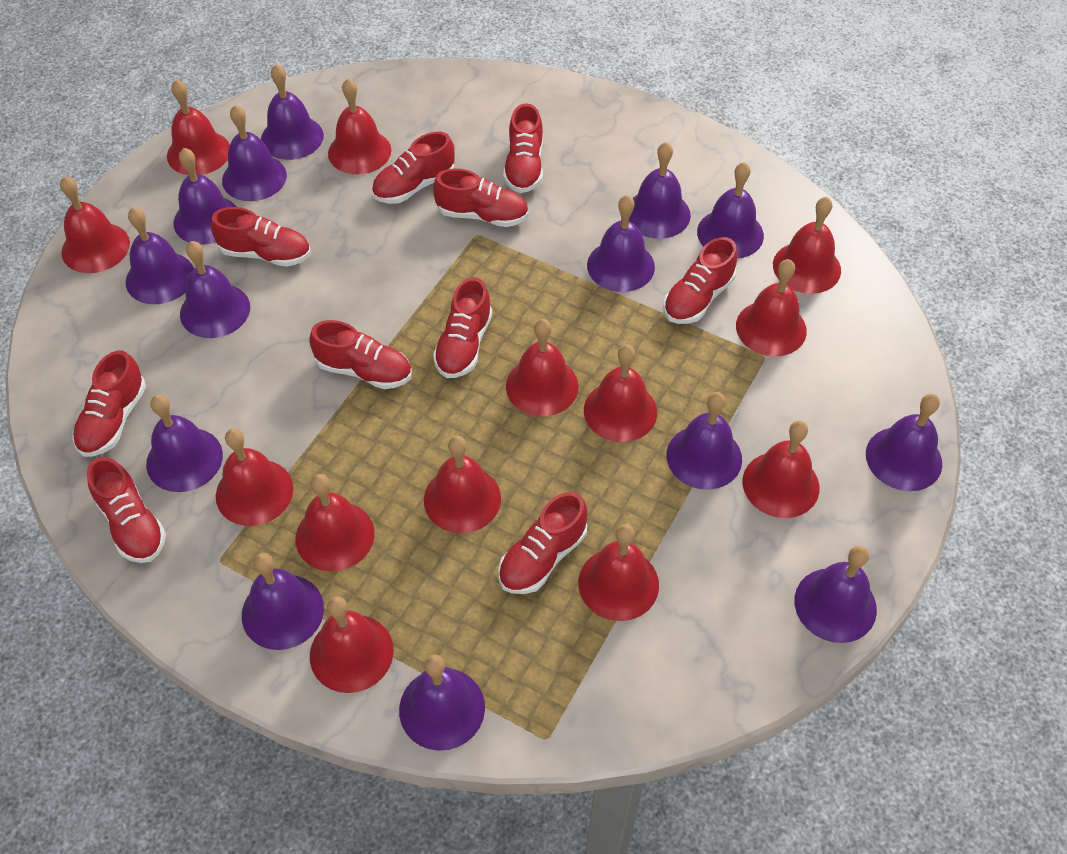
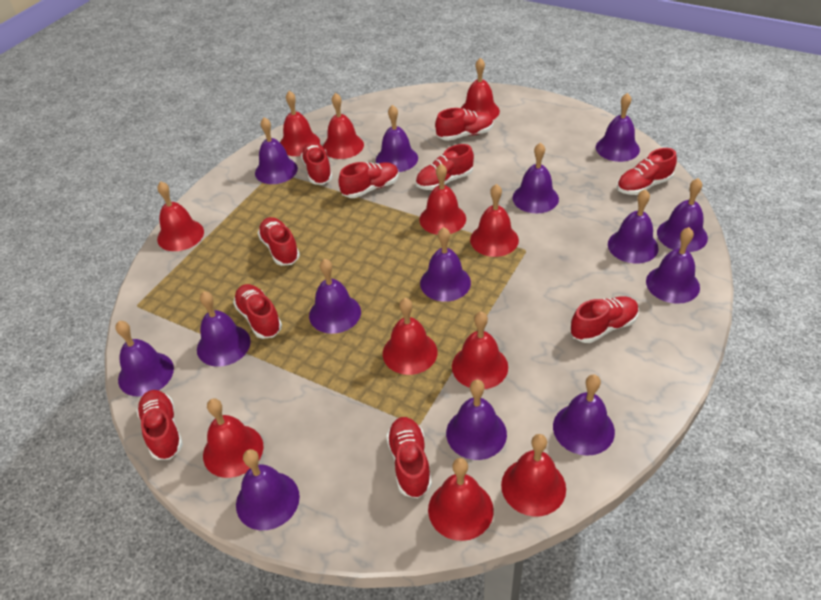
red bell: 13 -> 11

